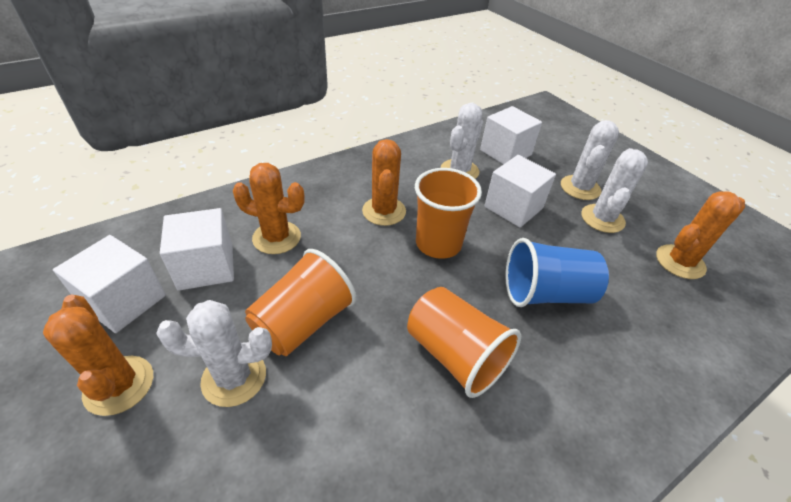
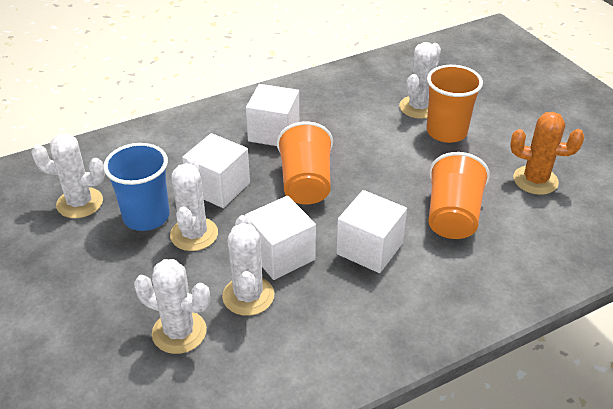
orange cactus: 4 -> 1
white cactus: 4 -> 5

